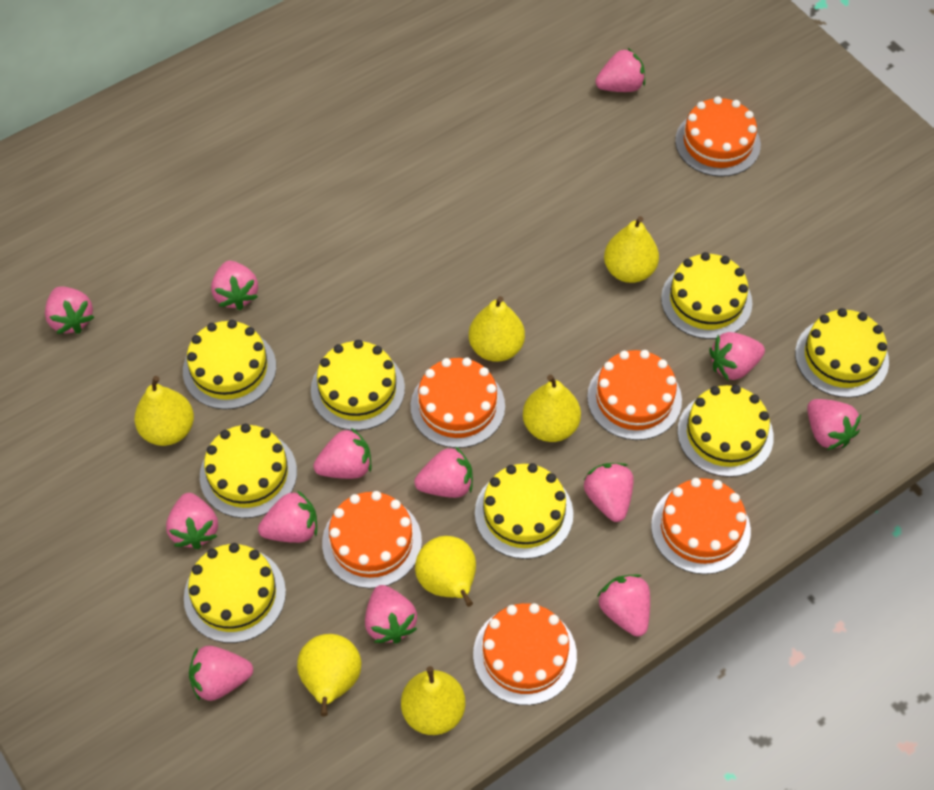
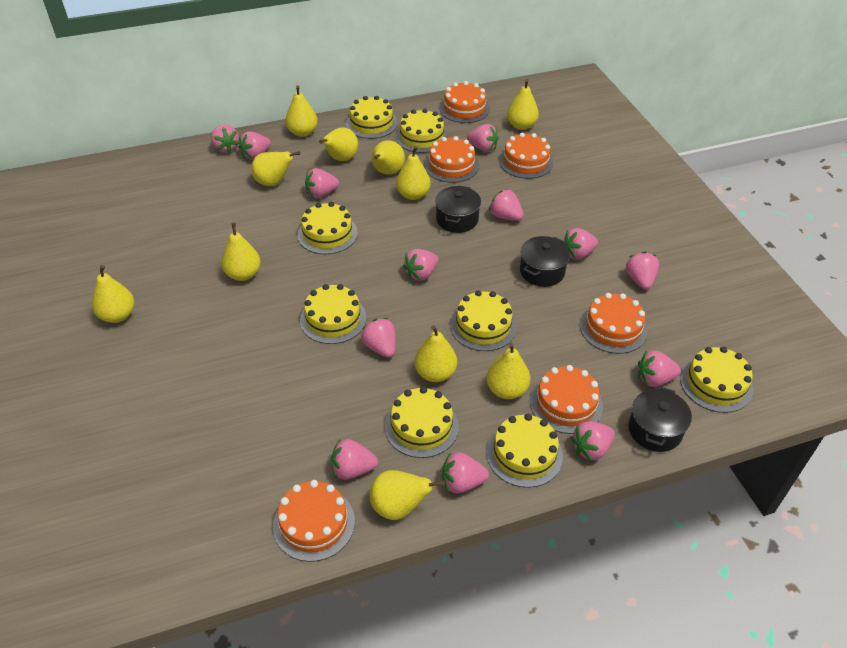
black pot: 0 -> 3
yellow pear: 7 -> 11

